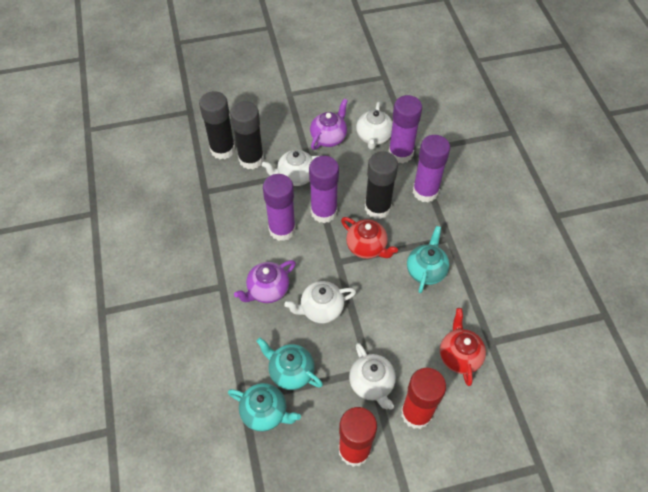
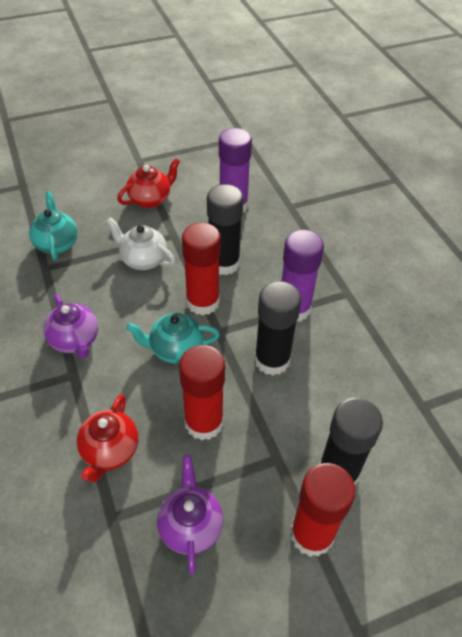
purple glue stick: 4 -> 2
red glue stick: 2 -> 3
turquoise teapot: 3 -> 2
white teapot: 4 -> 1

